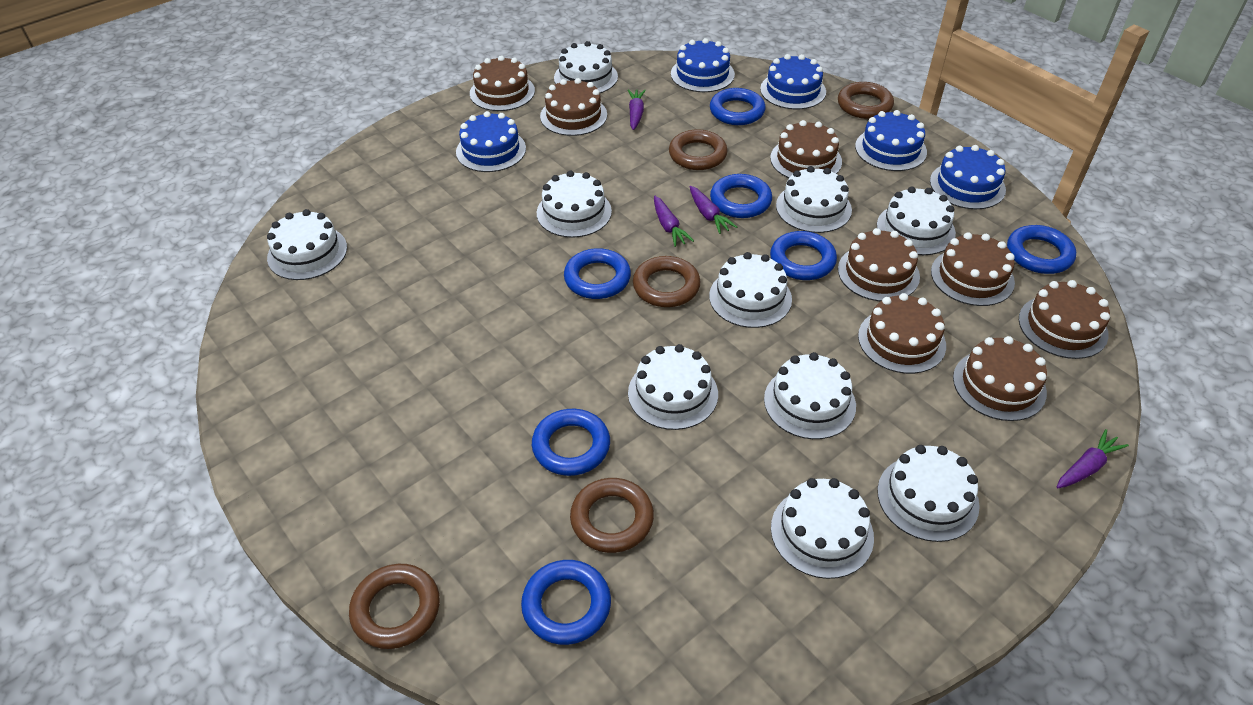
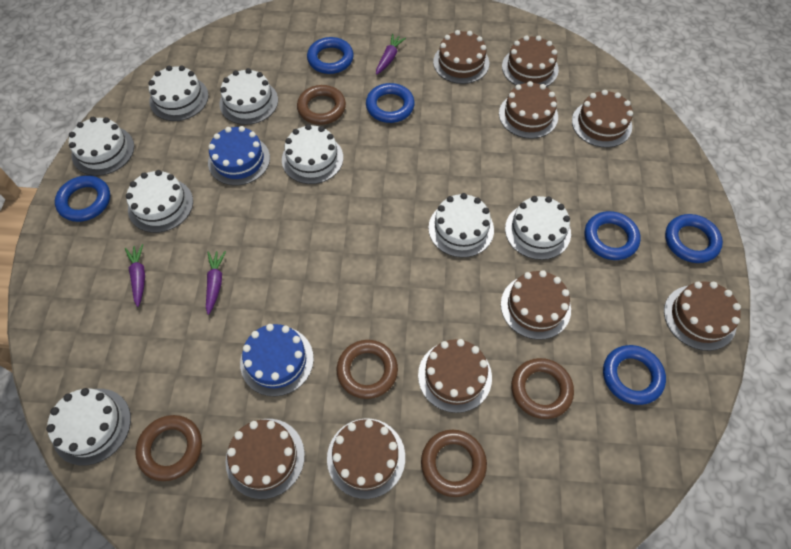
blue cake: 5 -> 2
blue ring: 7 -> 6
brown cake: 8 -> 9
purple carrot: 4 -> 3
white cake: 10 -> 8

